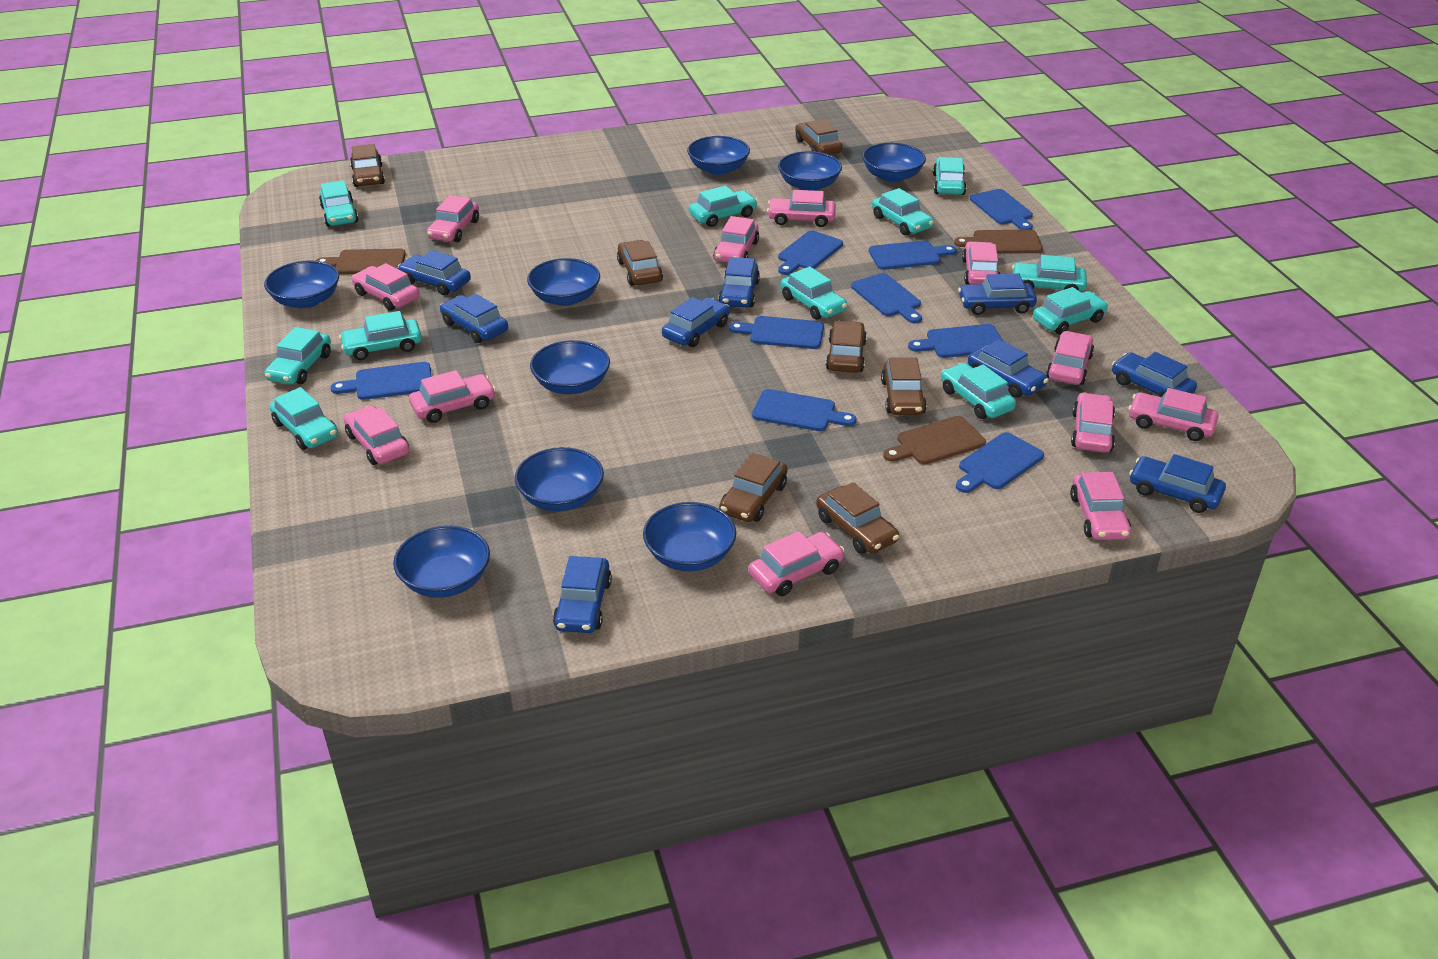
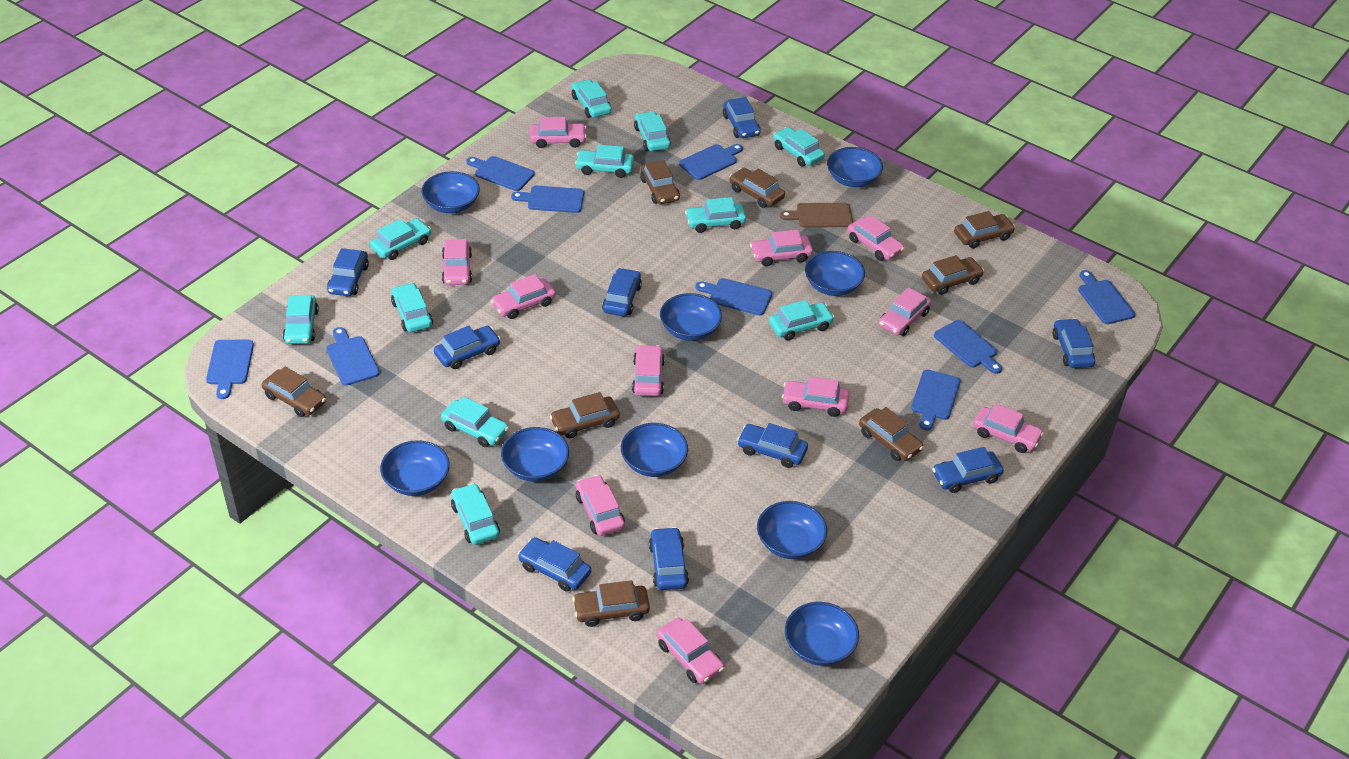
brown car: 7 -> 8
brown cutting board: 3 -> 1
pink car: 12 -> 11

